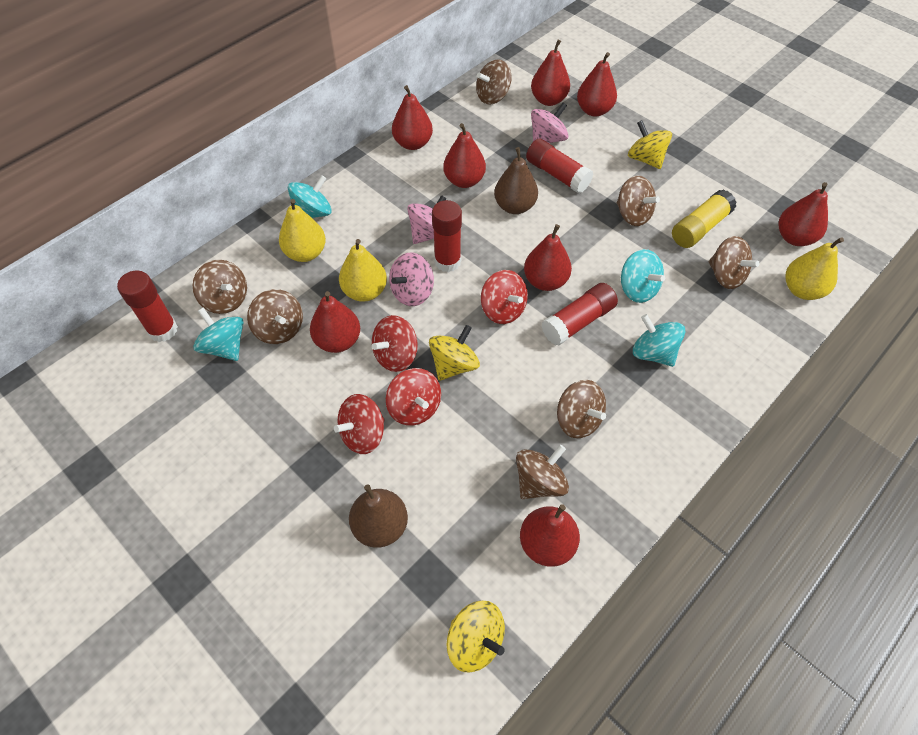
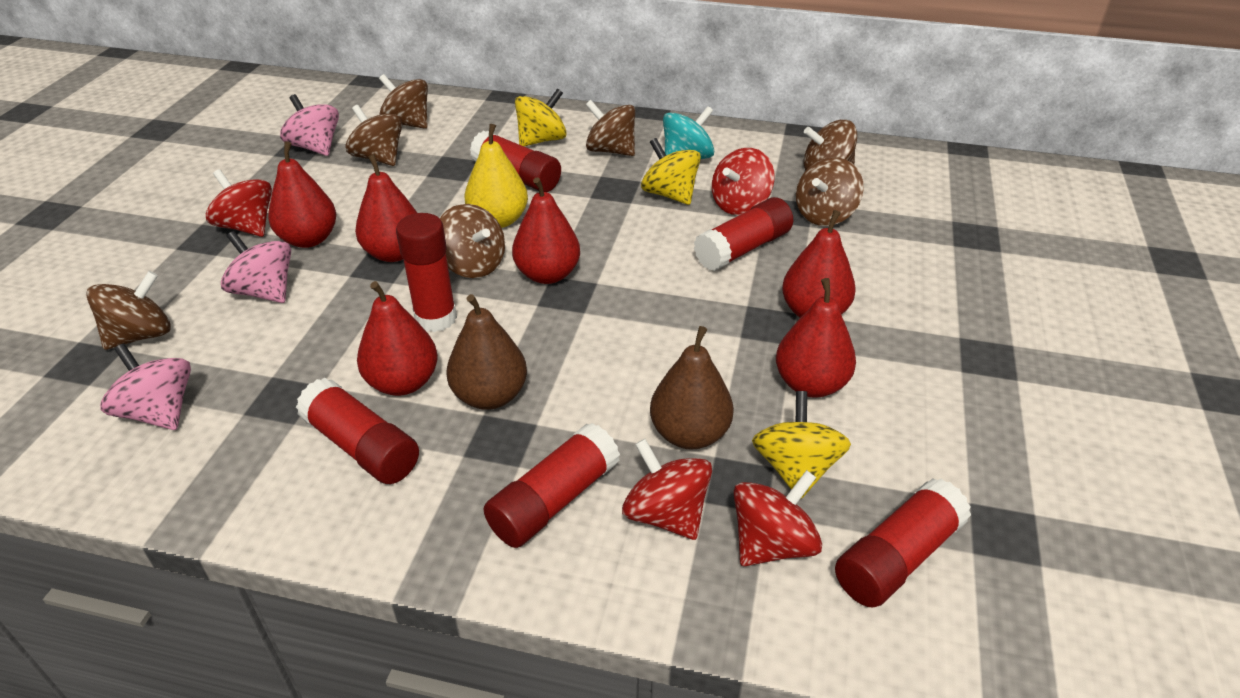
red glue stick: 4 -> 6
red pear: 8 -> 6
turquoise spinning top: 4 -> 1
yellow glue stick: 1 -> 0
yellow pear: 3 -> 1

